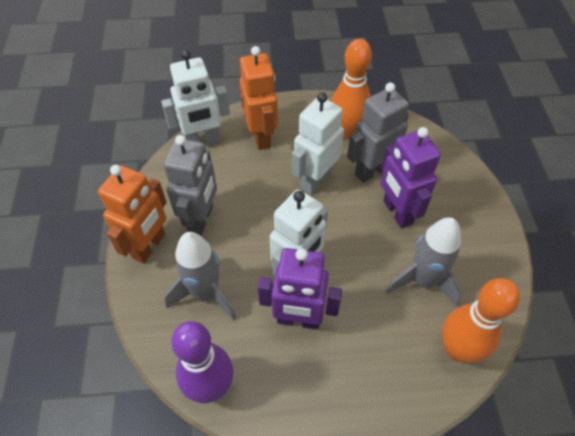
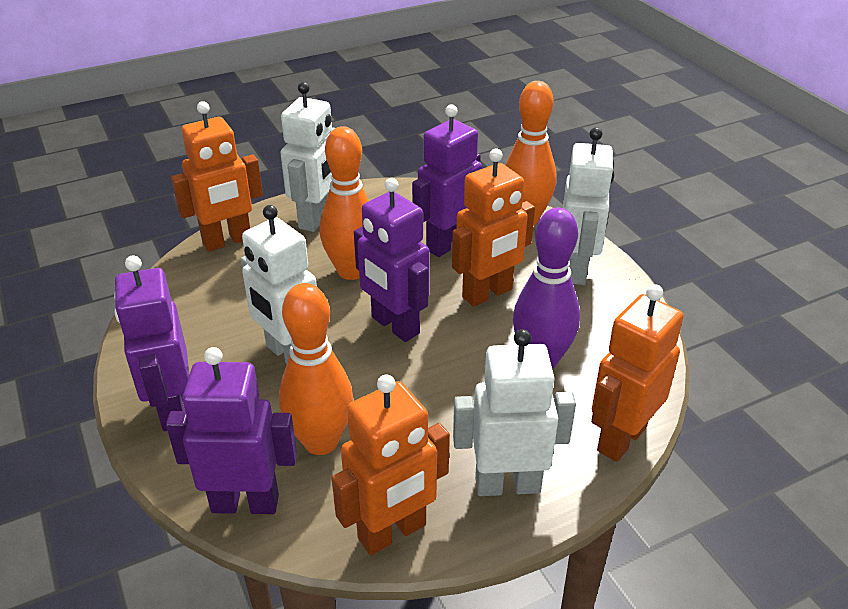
grey robot: 2 -> 0
grey rocket: 2 -> 0
orange bowling pin: 2 -> 3
orange robot: 2 -> 4
purple robot: 2 -> 4
white robot: 3 -> 4

